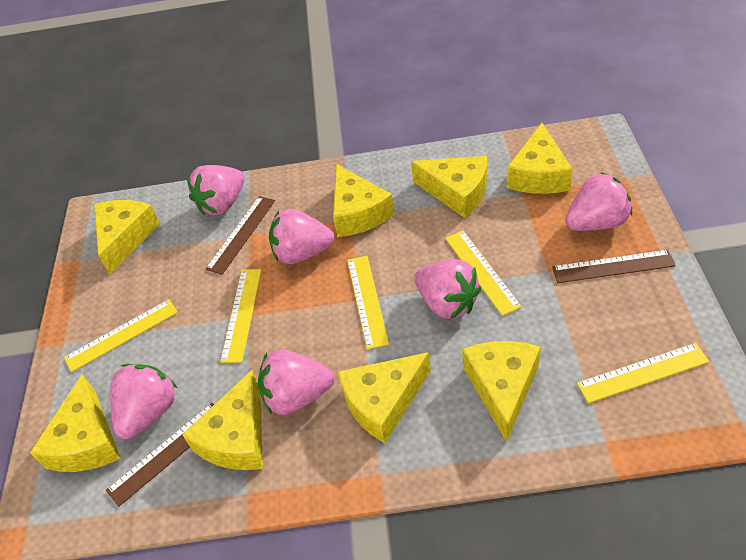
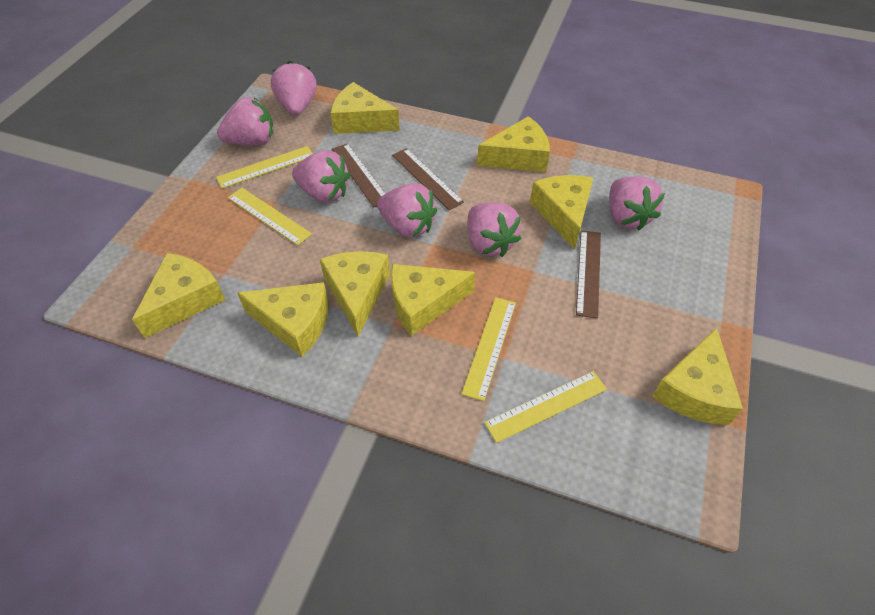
yellow ruler: 5 -> 4

